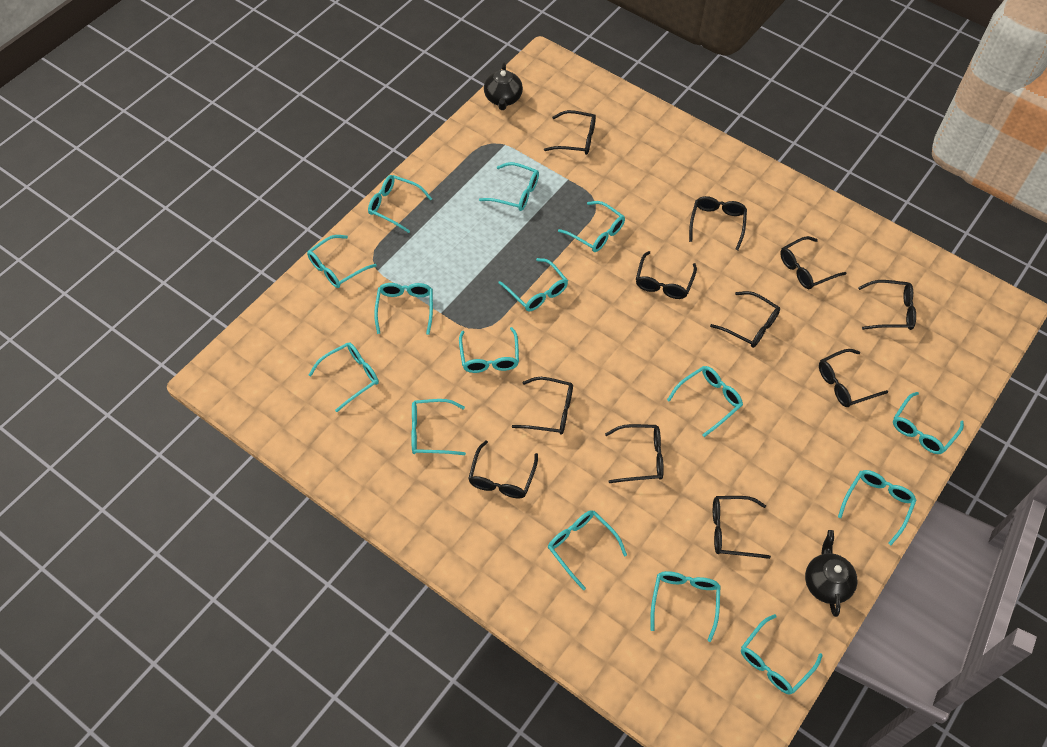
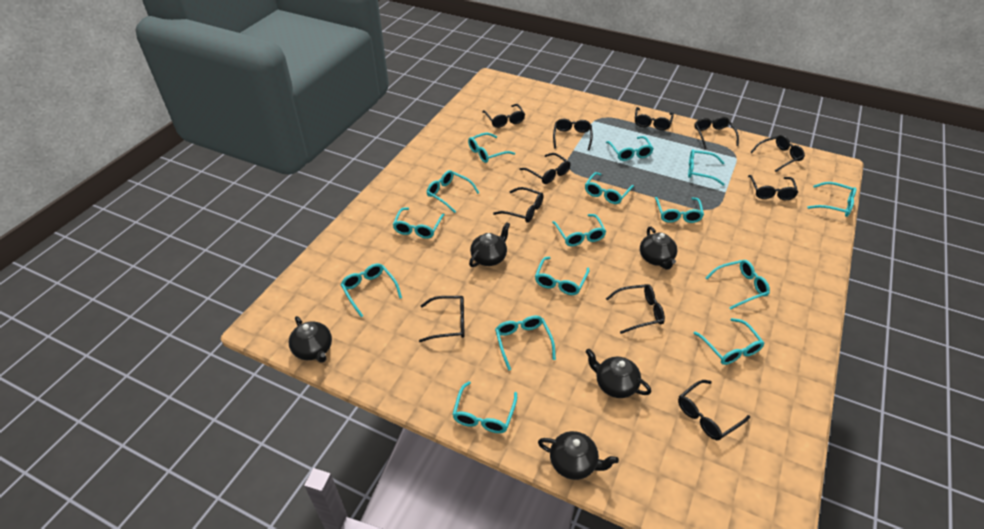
black teapot: 2 -> 5

